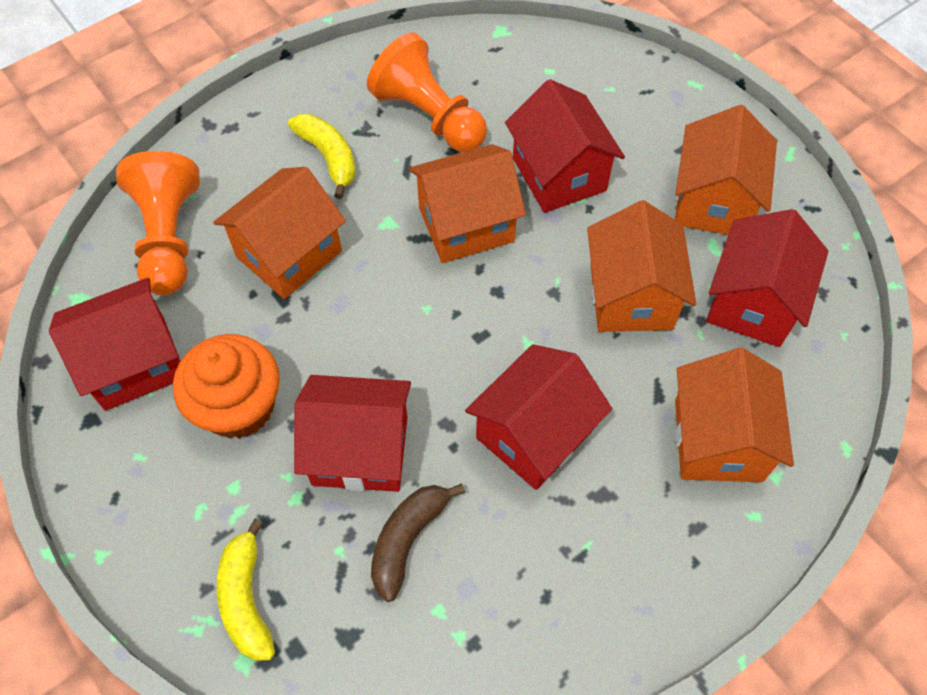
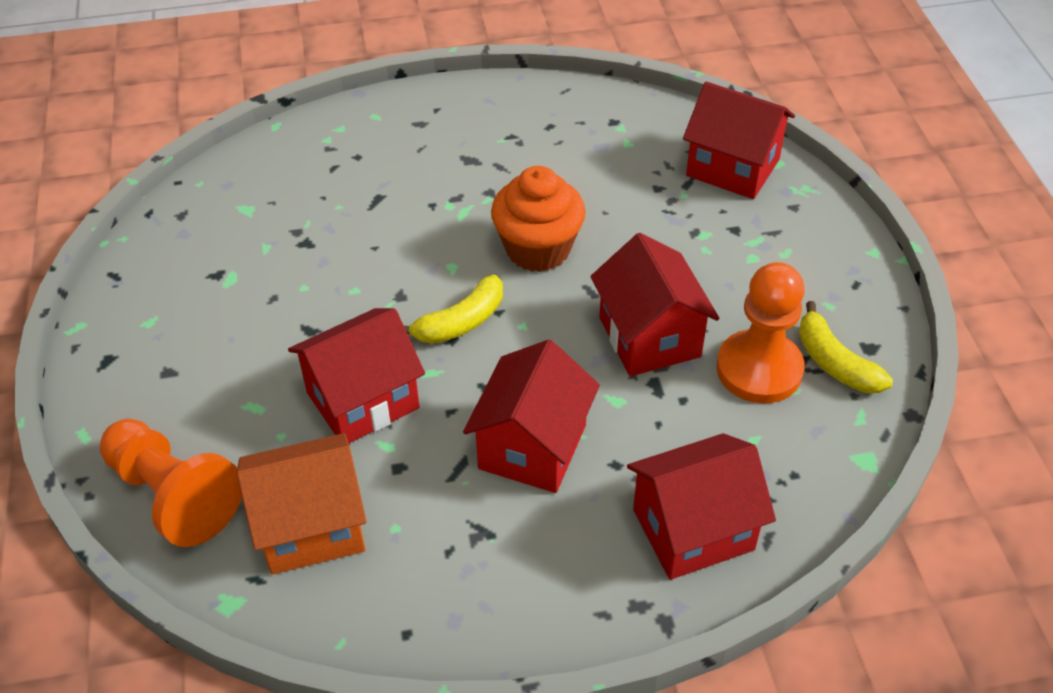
brown banana: 1 -> 0
orange house: 5 -> 1

